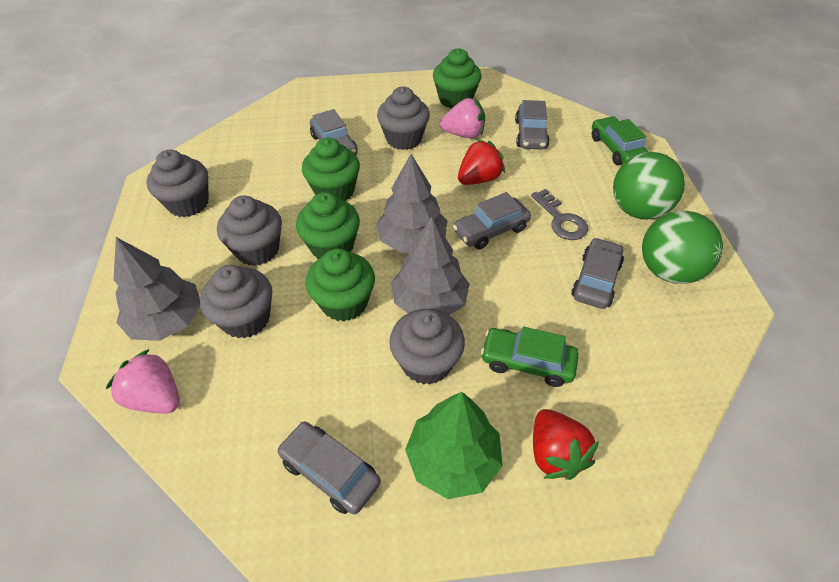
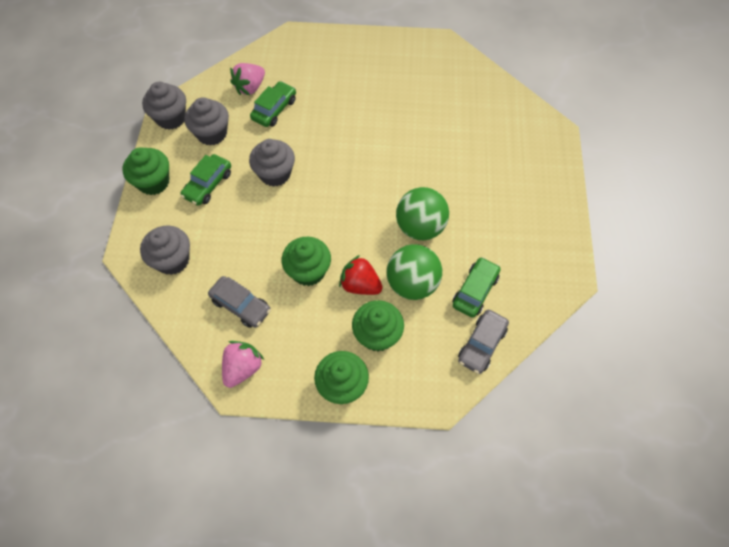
green car: 2 -> 3
green tree: 1 -> 0
grey car: 5 -> 2
grey cupcake: 5 -> 4
grey key: 1 -> 0
grey tree: 3 -> 0
red strawberry: 2 -> 1

